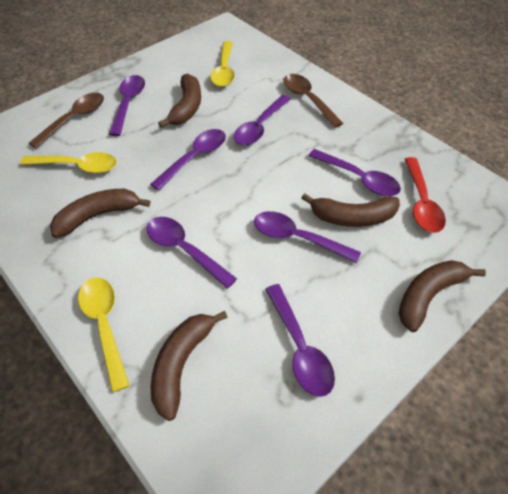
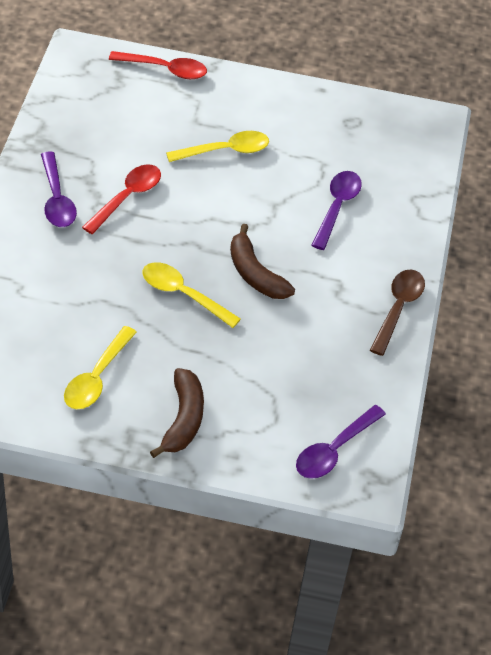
brown banana: 5 -> 2
brown spoon: 2 -> 1
purple spoon: 7 -> 3
red spoon: 1 -> 2

